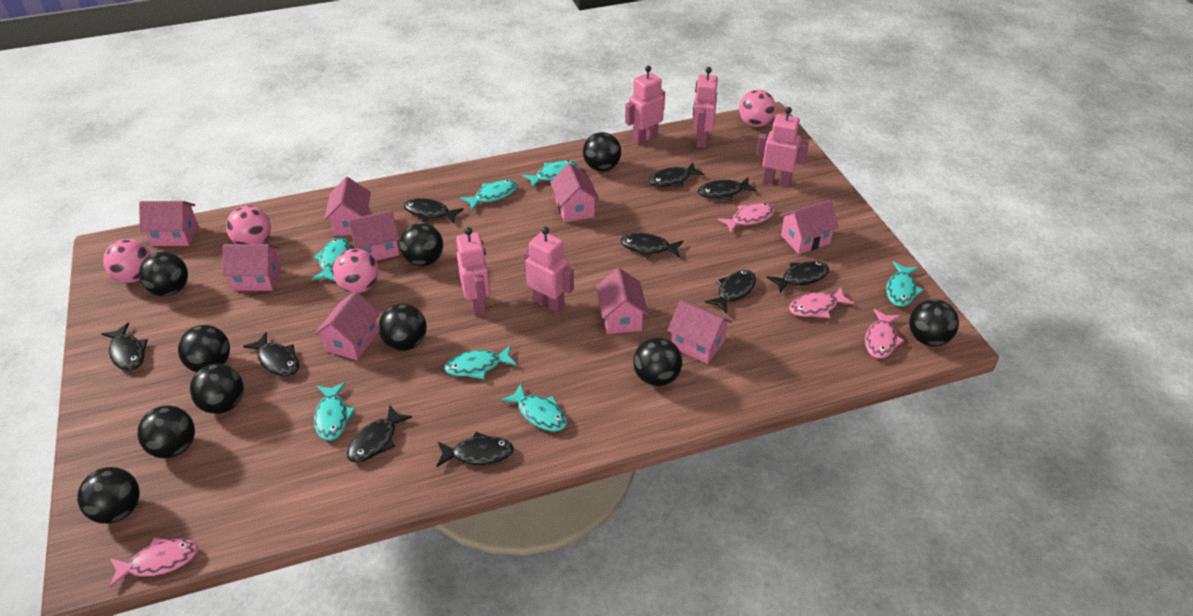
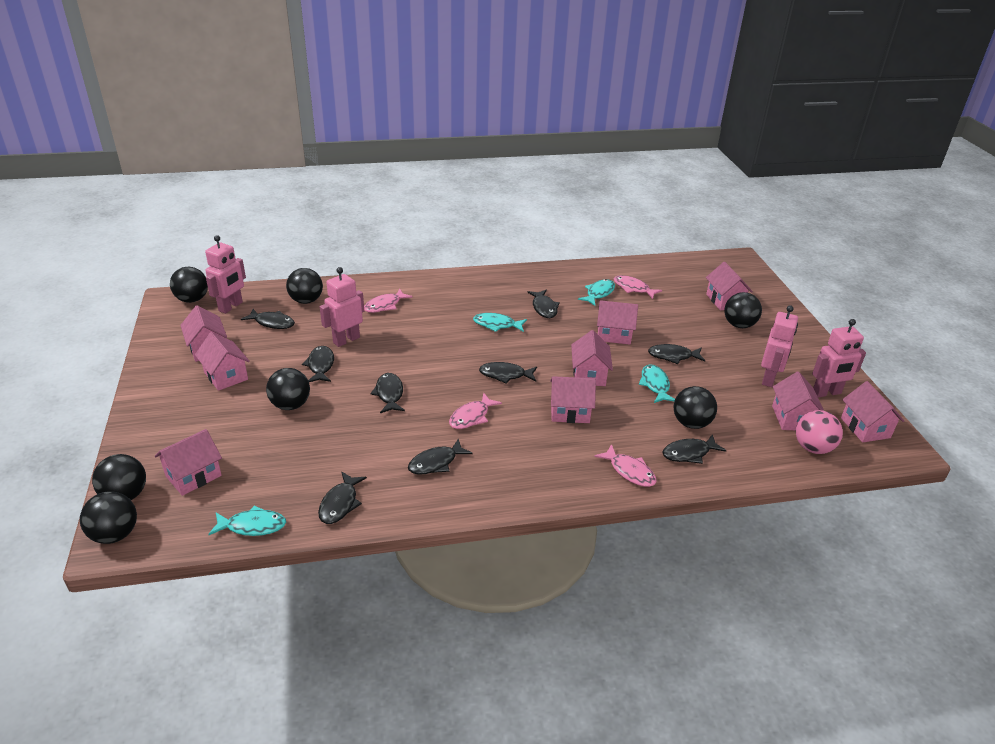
black ball: 10 -> 7
black fish: 10 -> 9
pink ball: 4 -> 1
pink robot: 5 -> 4
turquoise fish: 7 -> 4

